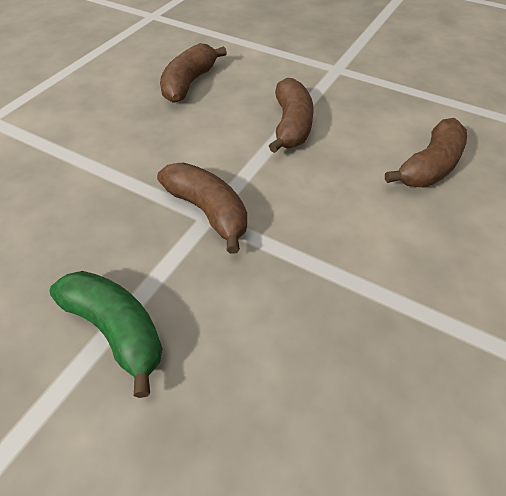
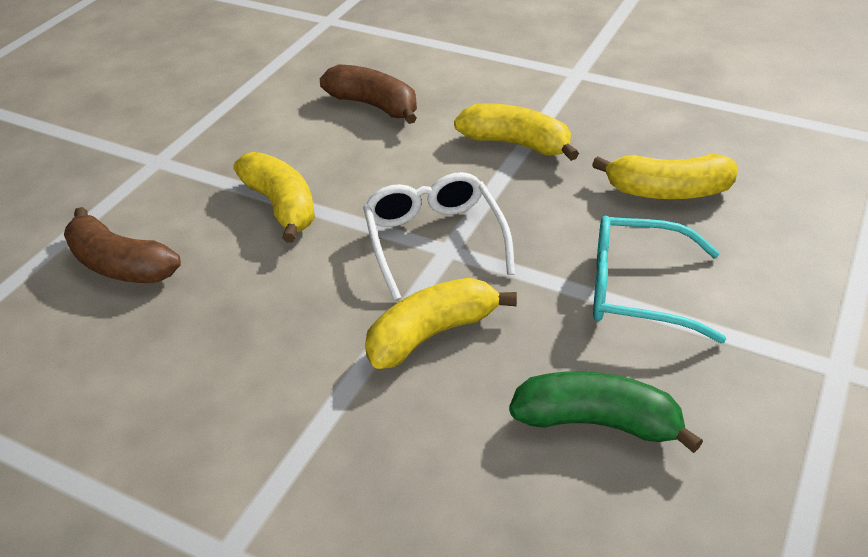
brown banana: 4 -> 2
turquoise glasses: 0 -> 1
white glasses: 0 -> 1
yellow banana: 0 -> 4

